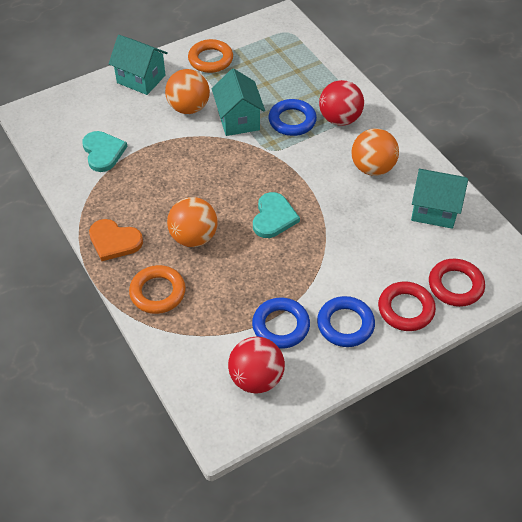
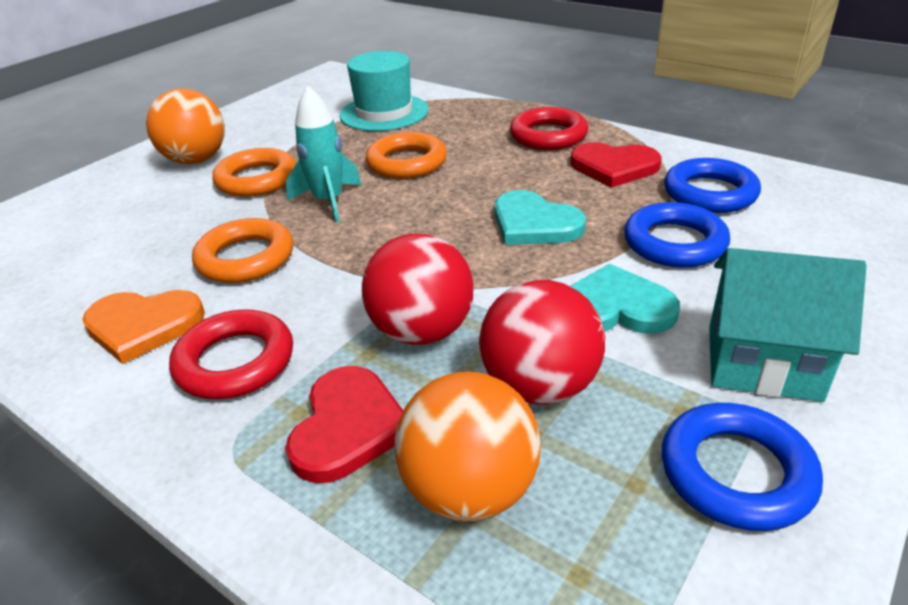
orange ball: 3 -> 2
orange ring: 2 -> 3
red heart: 0 -> 2
turquoise hat: 0 -> 1
turquoise house: 3 -> 1
turquoise rocket: 0 -> 1

